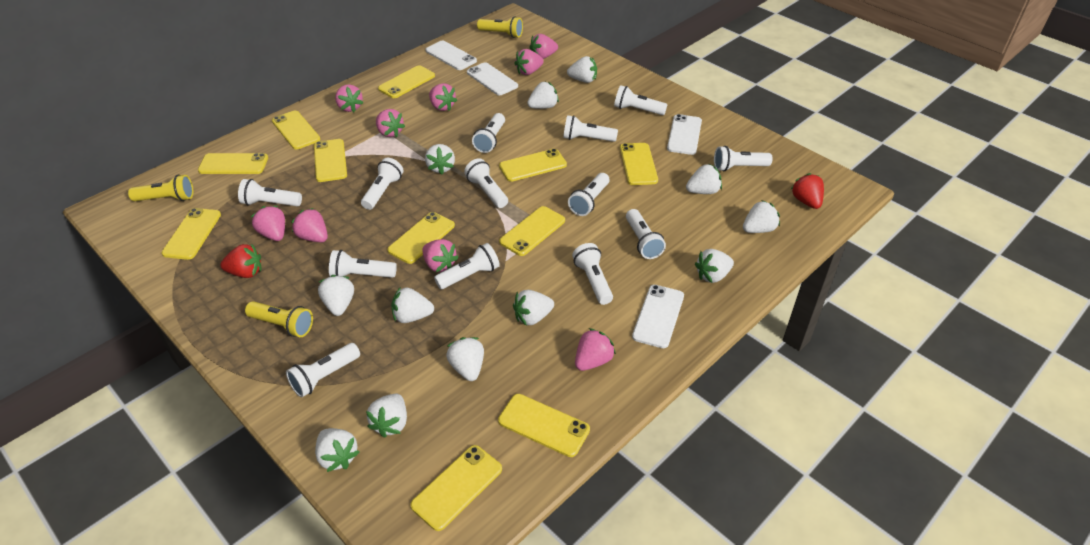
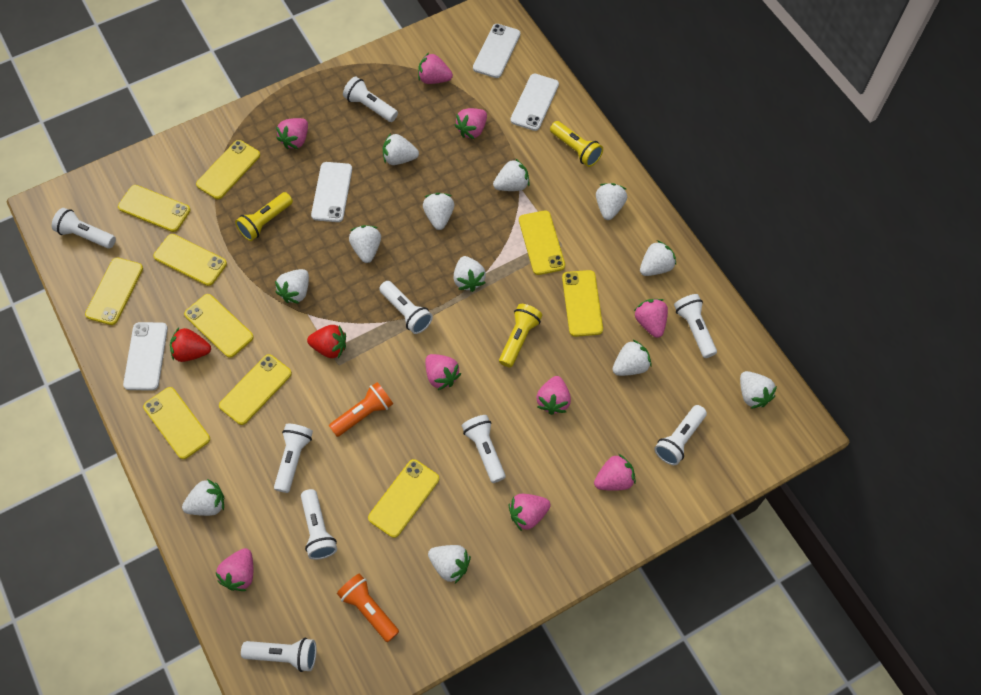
orange flashlight: 0 -> 2
white flashlight: 13 -> 9
yellow phone: 11 -> 10

